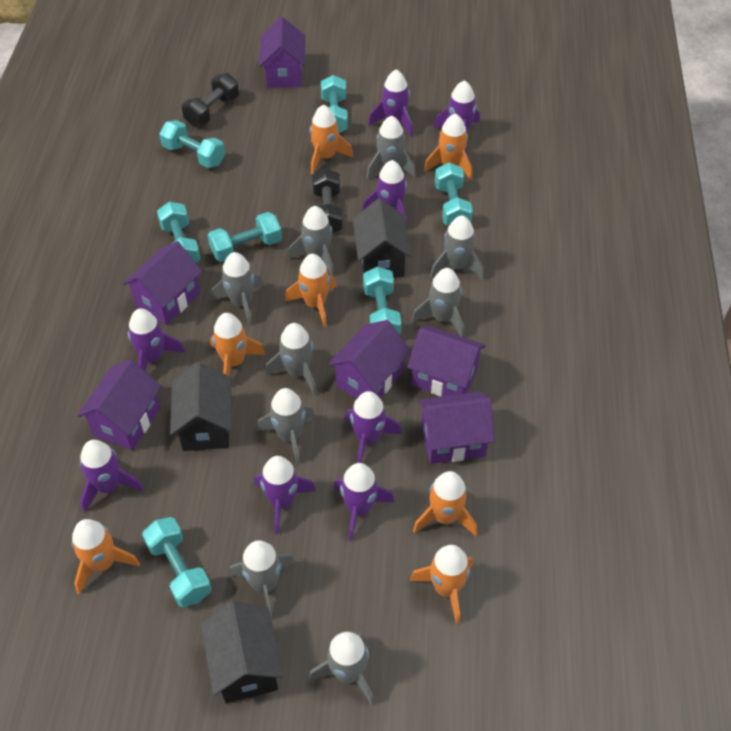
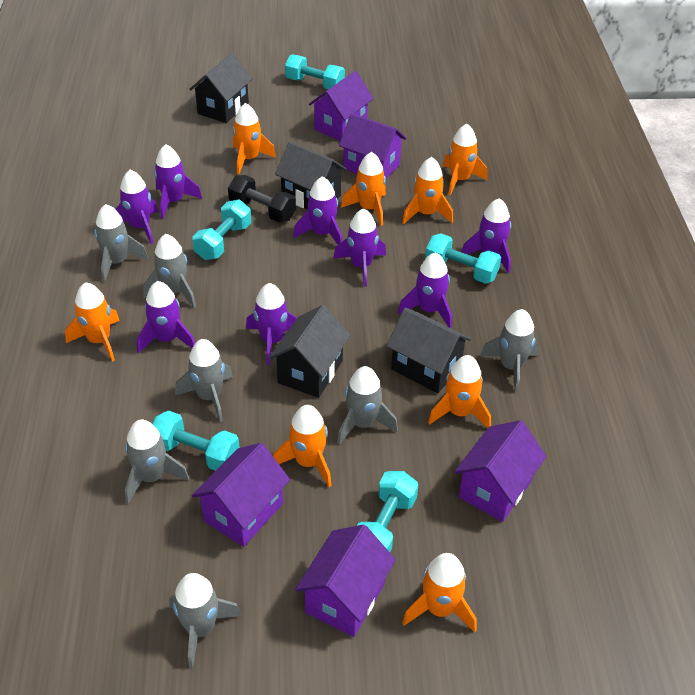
black dumbbell: 2 -> 1
black house: 3 -> 4
grey rocket: 9 -> 7
orange rocket: 7 -> 8
purple house: 6 -> 5
turquoise dumbbell: 7 -> 5

